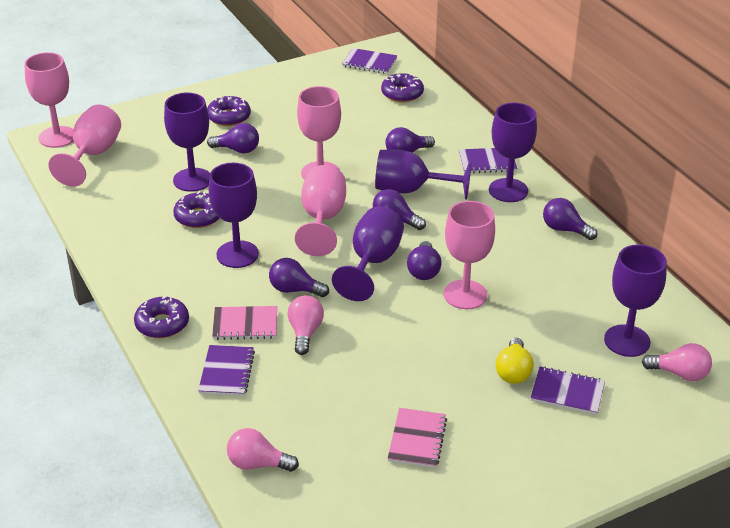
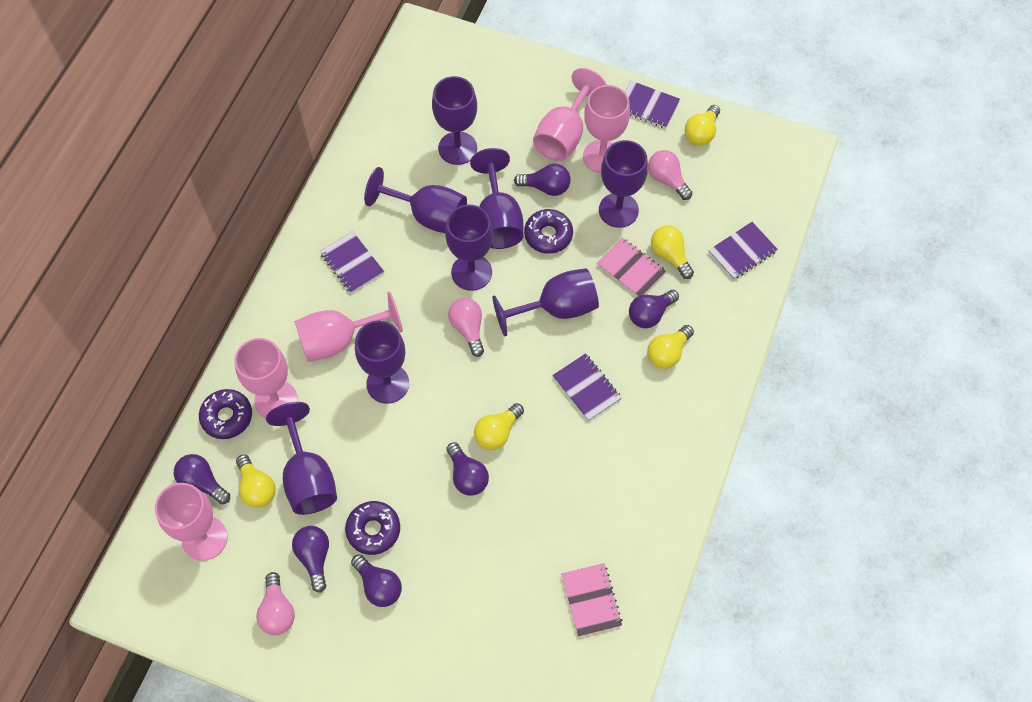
purple donut: 4 -> 3
purple goblet: 6 -> 8
yellow light bulb: 1 -> 5

